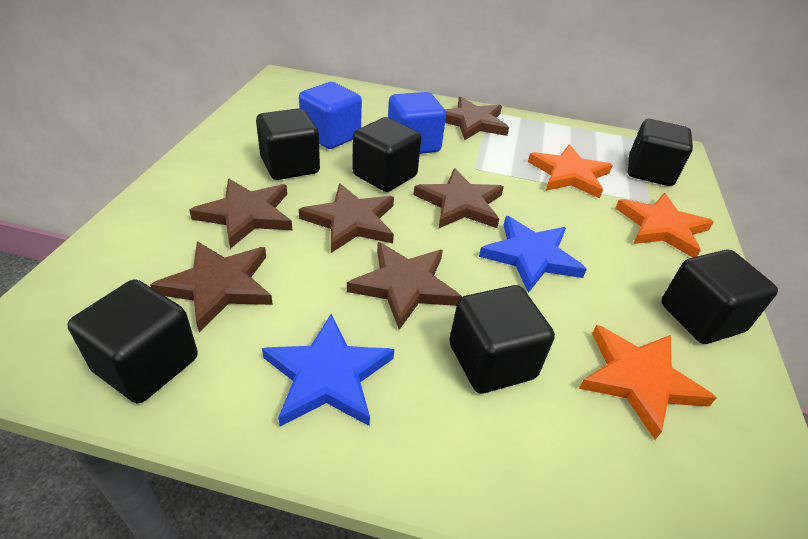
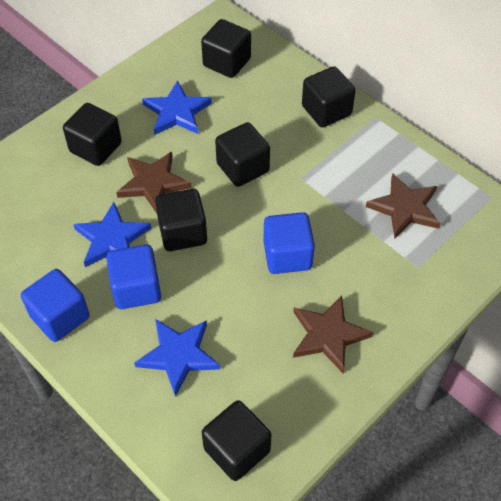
blue cube: 2 -> 3
blue star: 2 -> 3
brown star: 6 -> 3
orange star: 3 -> 0

